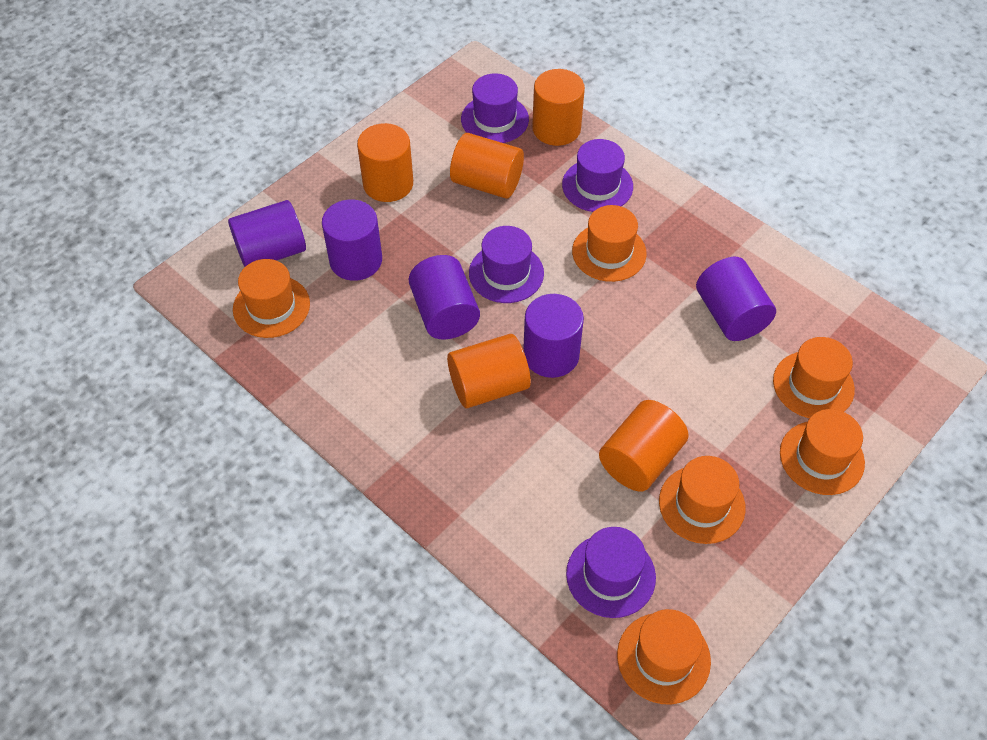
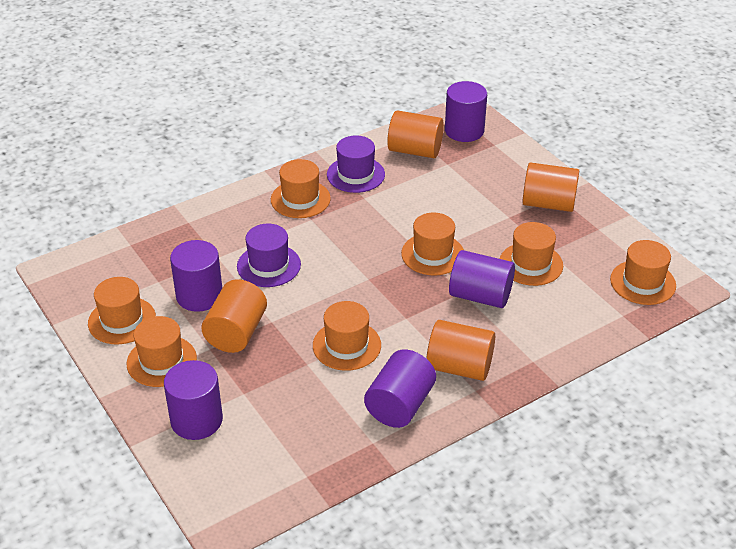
orange cylinder: 5 -> 4
orange hat: 6 -> 7
purple hat: 4 -> 2

